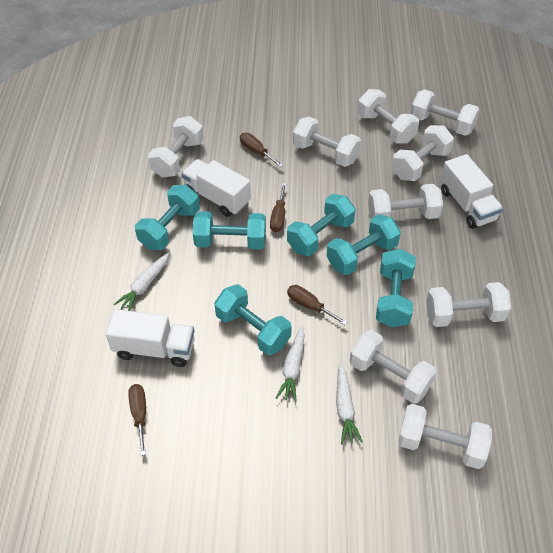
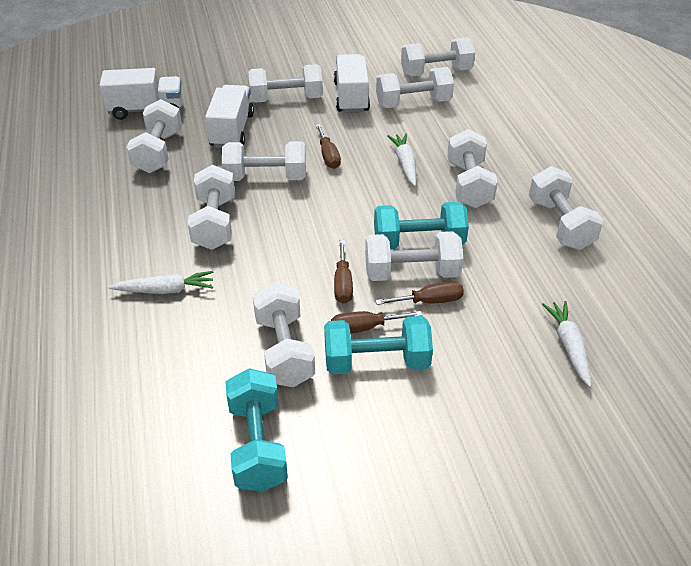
turquoise dumbbell: 6 -> 3
white dumbbell: 9 -> 10

